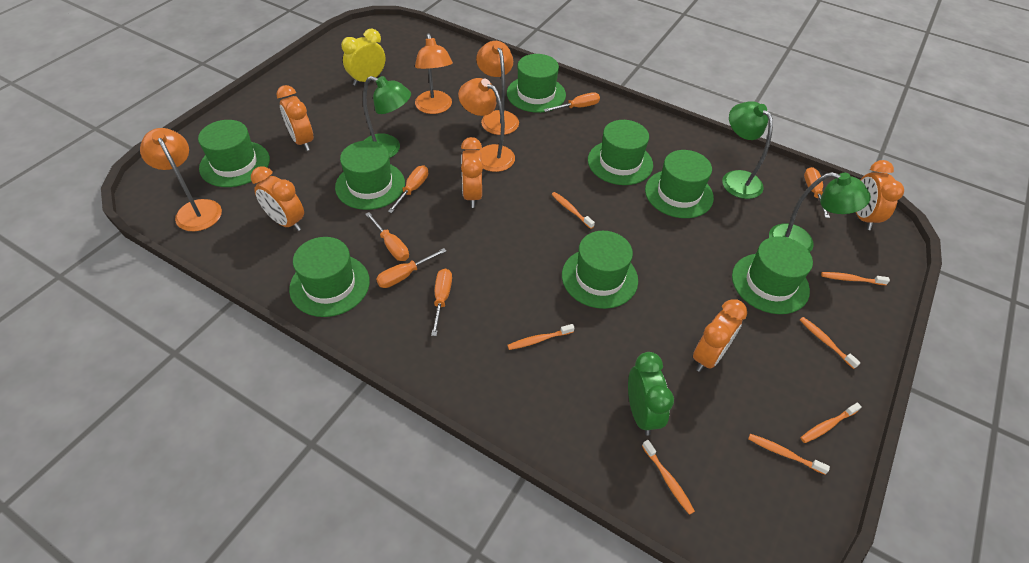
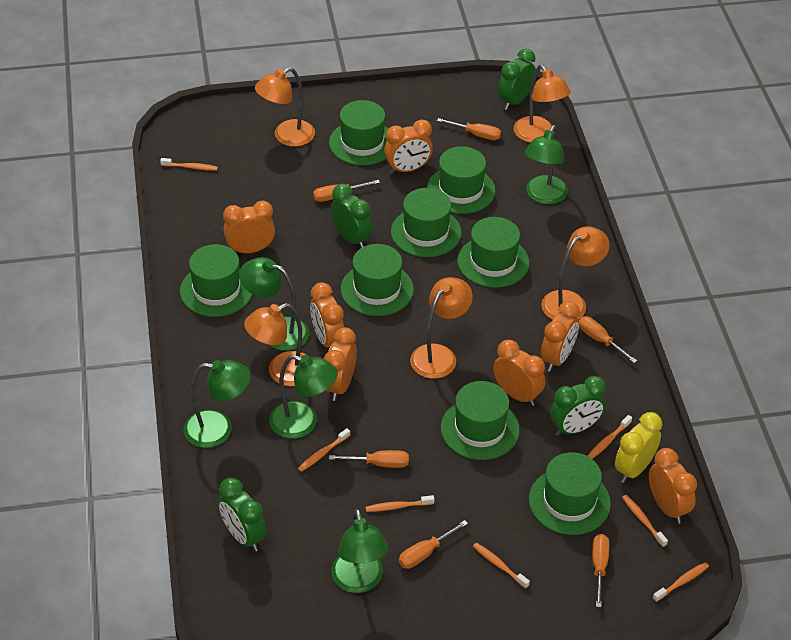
green clock: 1 -> 4
green lamp: 3 -> 5
orange clock: 5 -> 7
orange lamp: 4 -> 5

